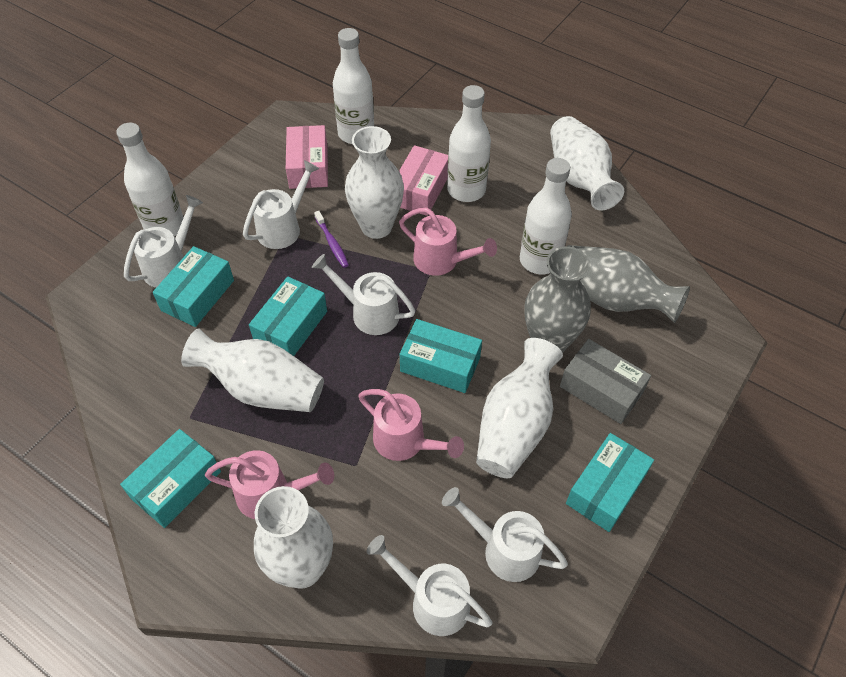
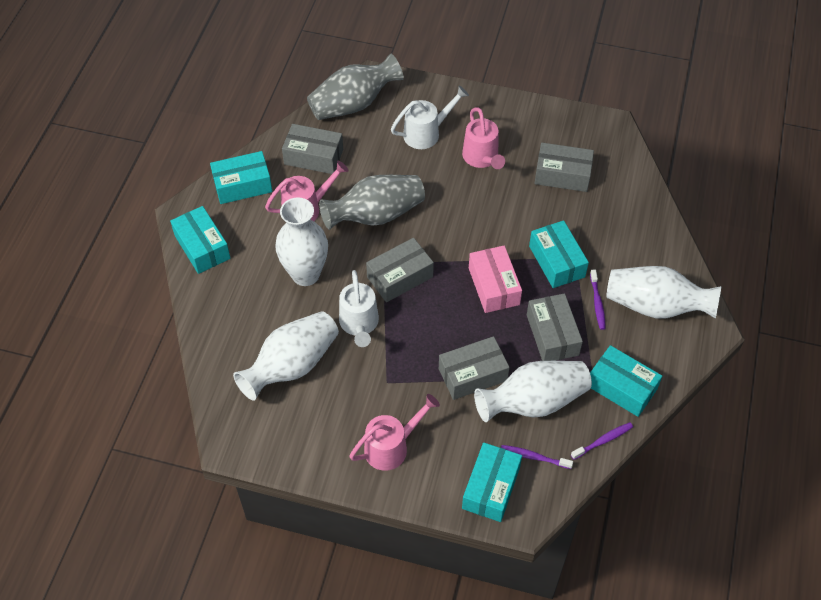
grey box: 1 -> 5
pink box: 2 -> 1
purple toothbrush: 1 -> 3
white bottle: 4 -> 0
white vase: 5 -> 4
white watering can: 5 -> 2

